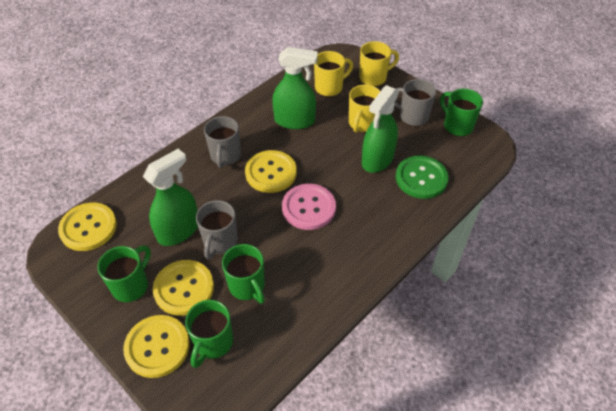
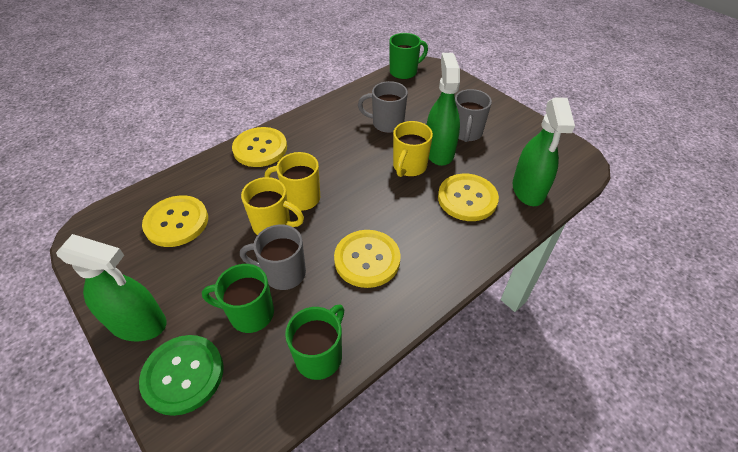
green mug: 4 -> 3
pink button: 1 -> 0

